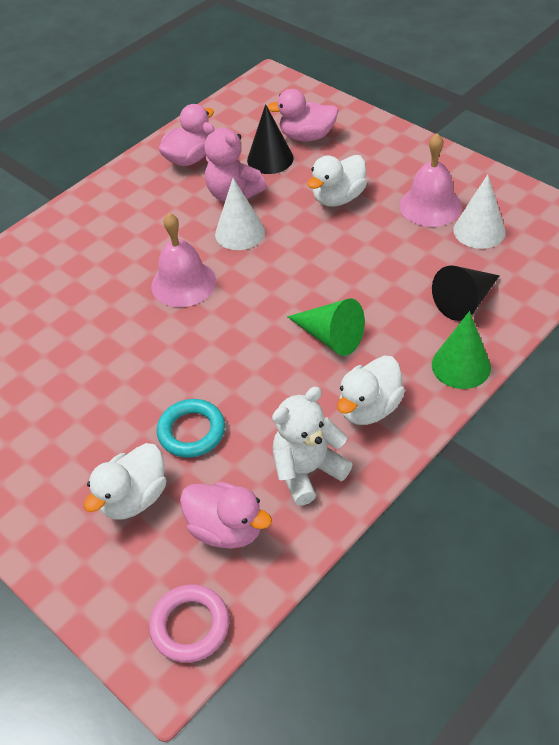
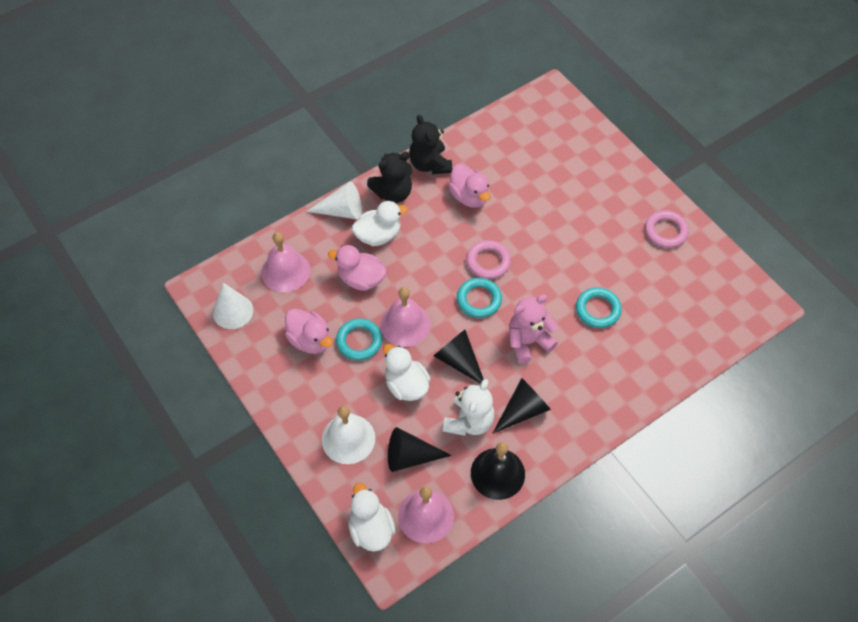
black bell: 0 -> 1
black cone: 2 -> 3
black teddy bear: 0 -> 2
green cone: 2 -> 0
pink bell: 2 -> 3
pink ring: 1 -> 2
turquoise ring: 1 -> 3
white bell: 0 -> 1

